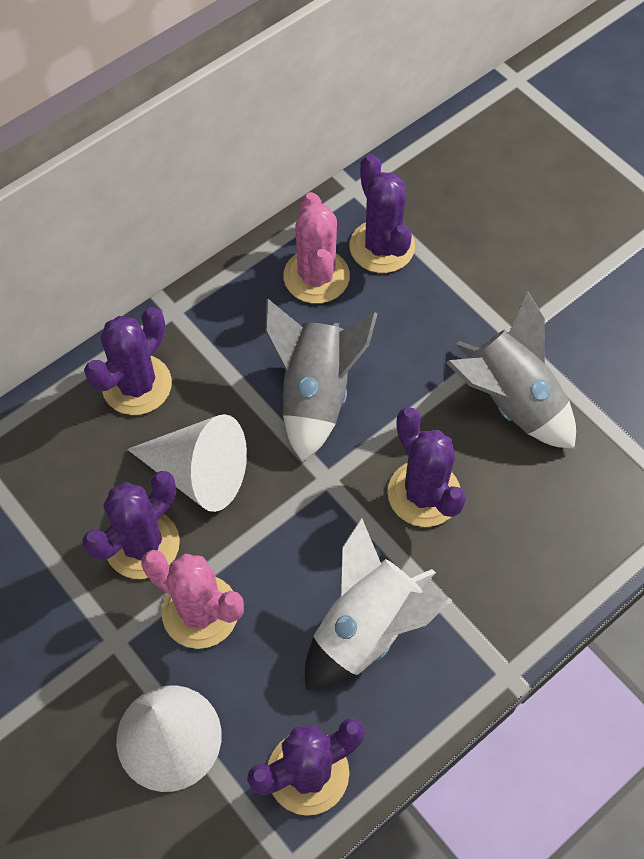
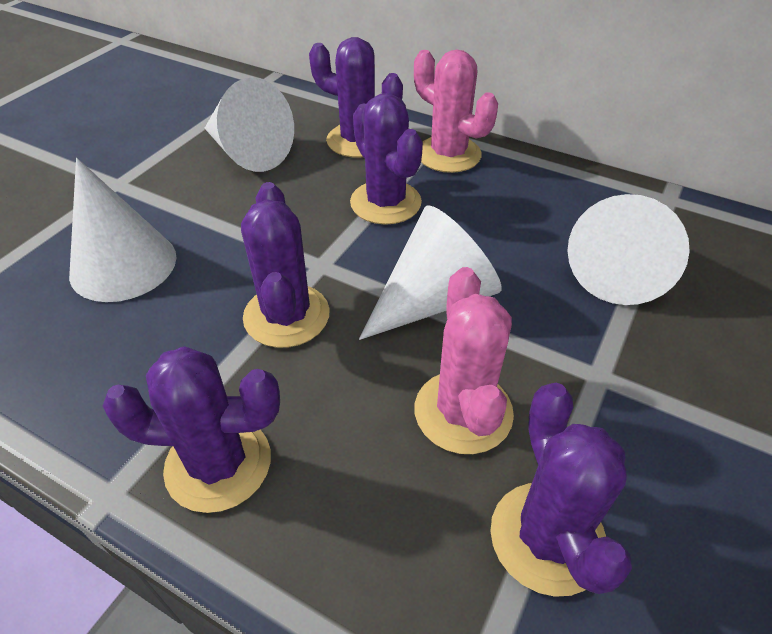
grey rocket: 2 -> 0
white cone: 2 -> 4
white rocket: 1 -> 0

